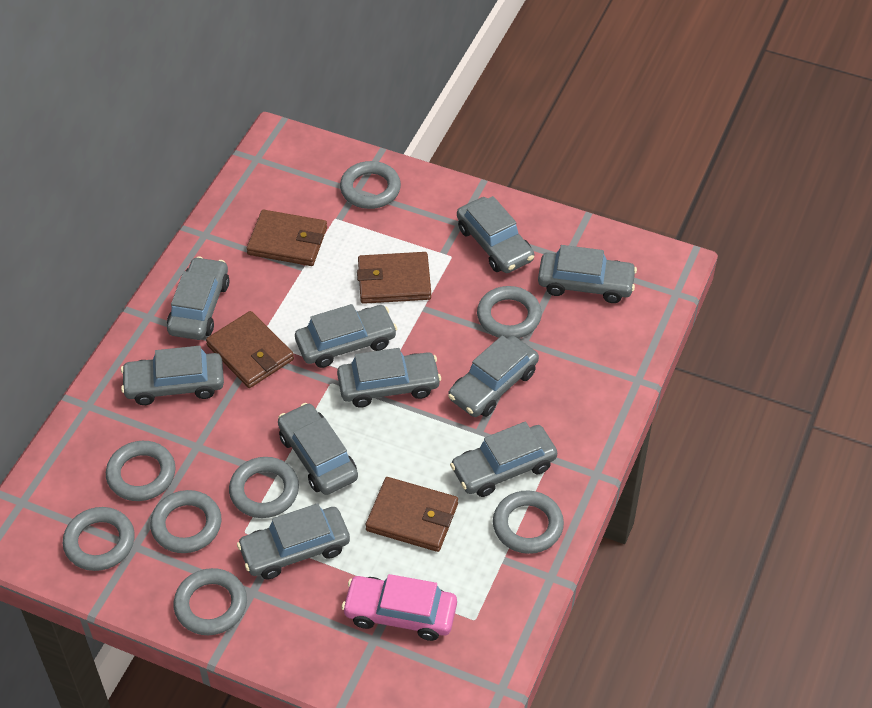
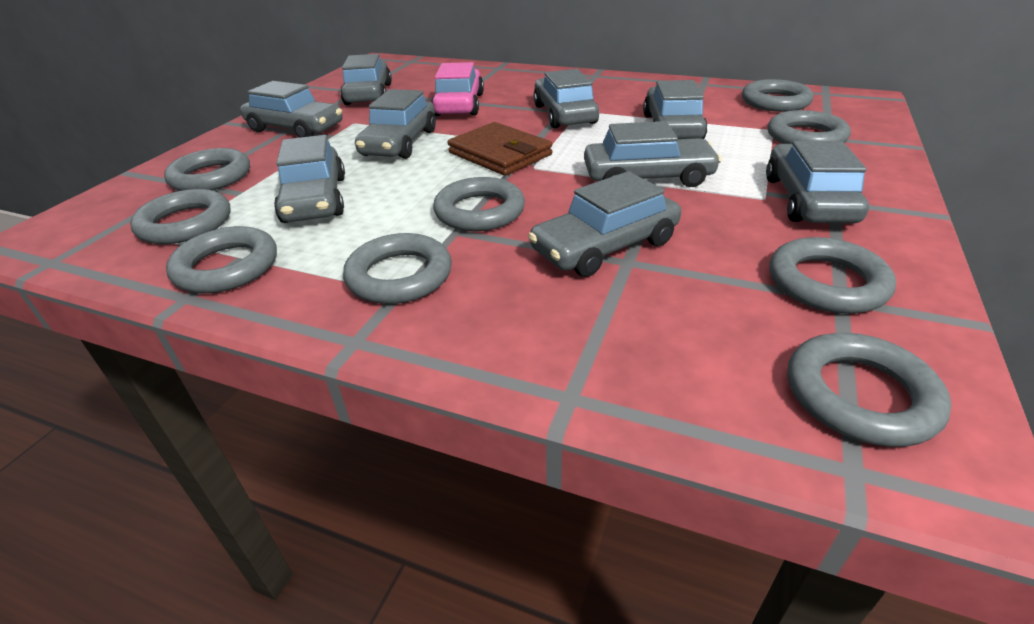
brown wallet: 4 -> 1
grey car: 10 -> 9
grey ring: 8 -> 9

